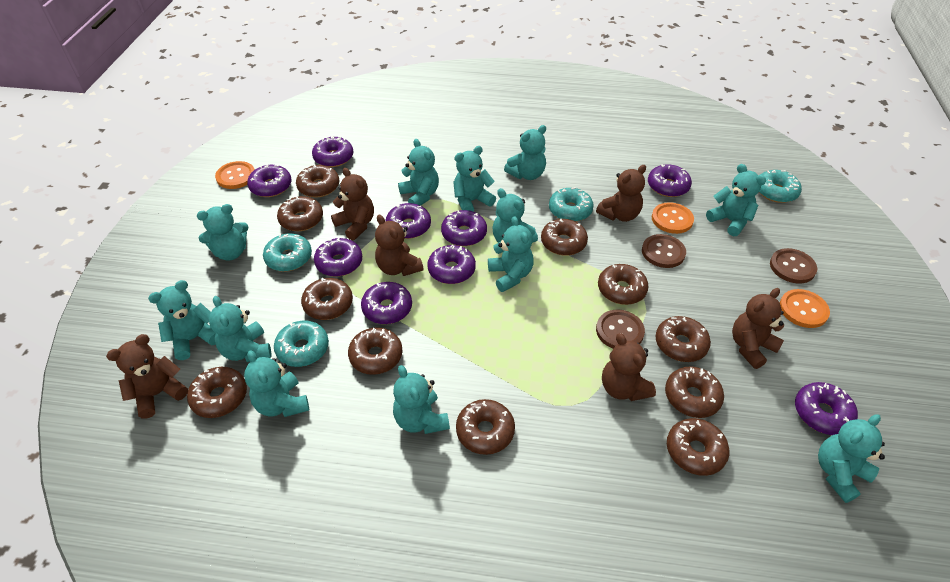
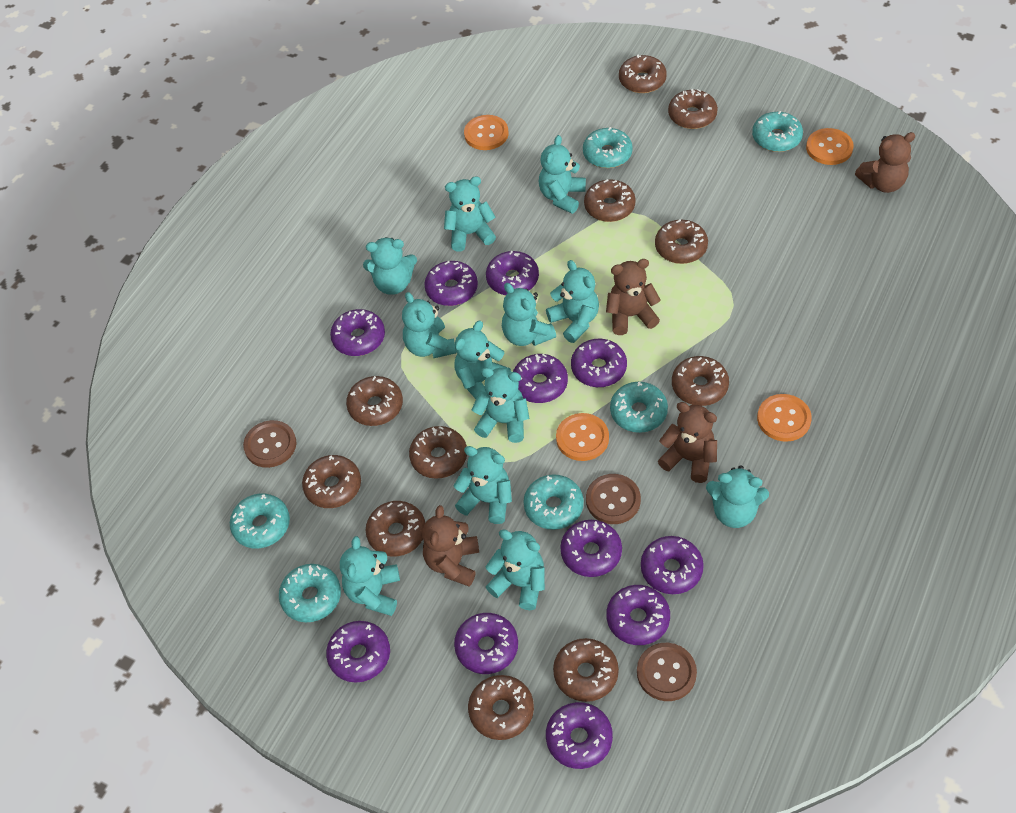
brown teddy bear: 6 -> 4
orange button: 3 -> 4
purple donut: 9 -> 11
turquoise donut: 4 -> 6

